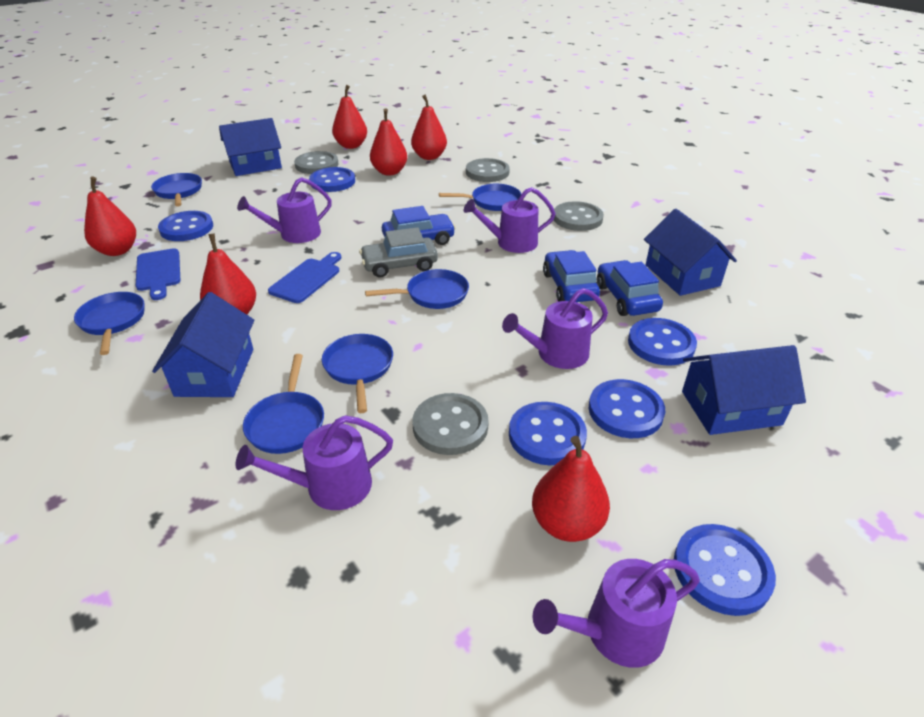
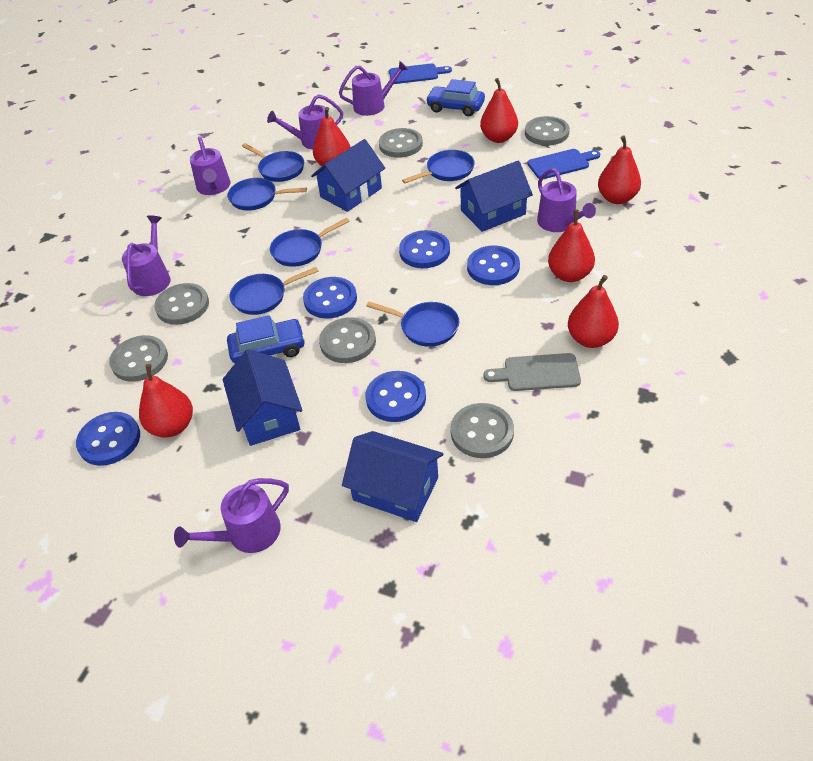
blue button: 6 -> 5
blue car: 3 -> 2
grey button: 4 -> 6
grey car: 1 -> 0
grey cutting board: 0 -> 1
purple watering can: 5 -> 6

